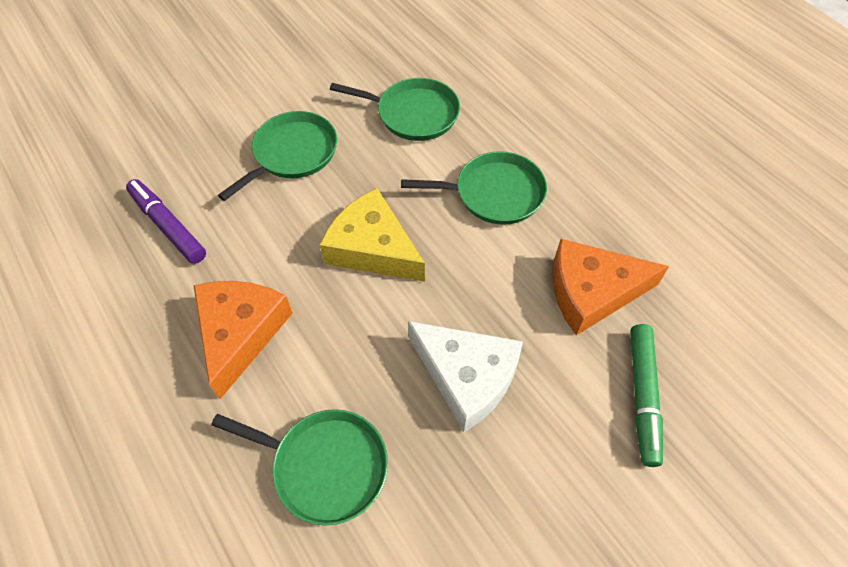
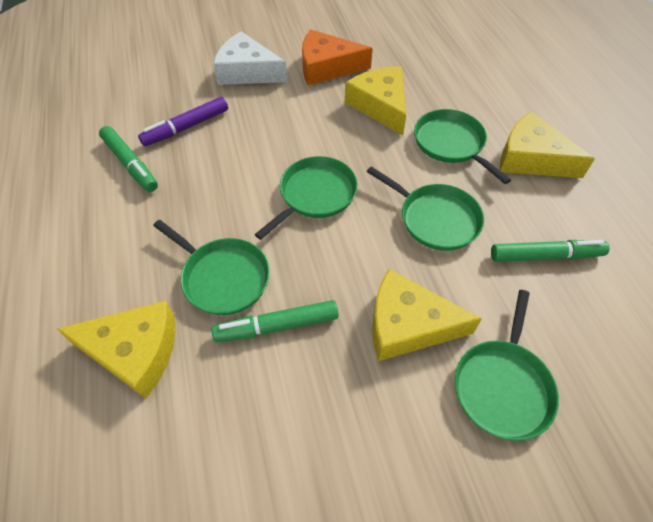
green marker: 1 -> 3
green pan: 4 -> 5
orange cheese: 2 -> 1
yellow cheese: 1 -> 4

